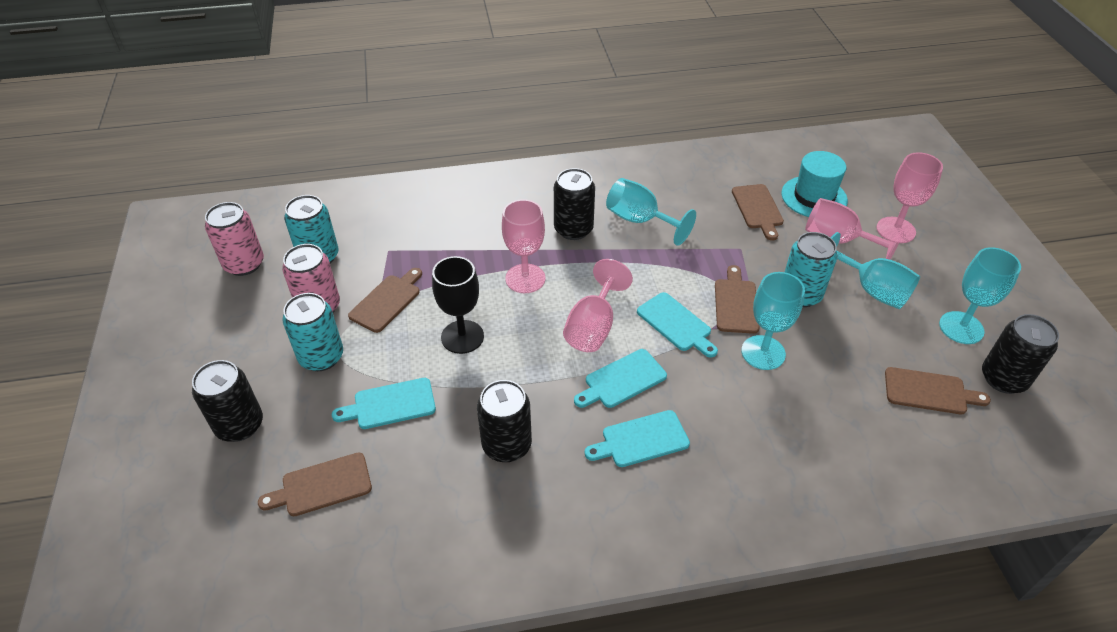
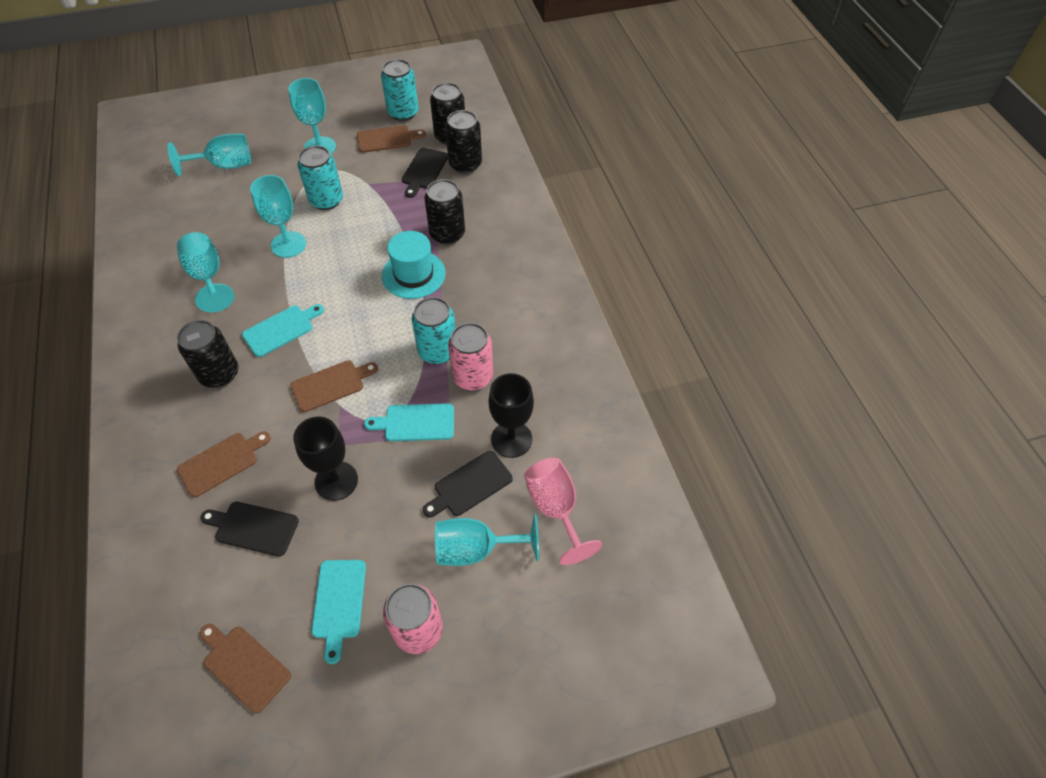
black cutting board: 0 -> 3
black goblet: 1 -> 2
brown cutting board: 5 -> 4
pink goblet: 4 -> 1
turquoise cutting board: 4 -> 3
turquoise goblet: 4 -> 5

